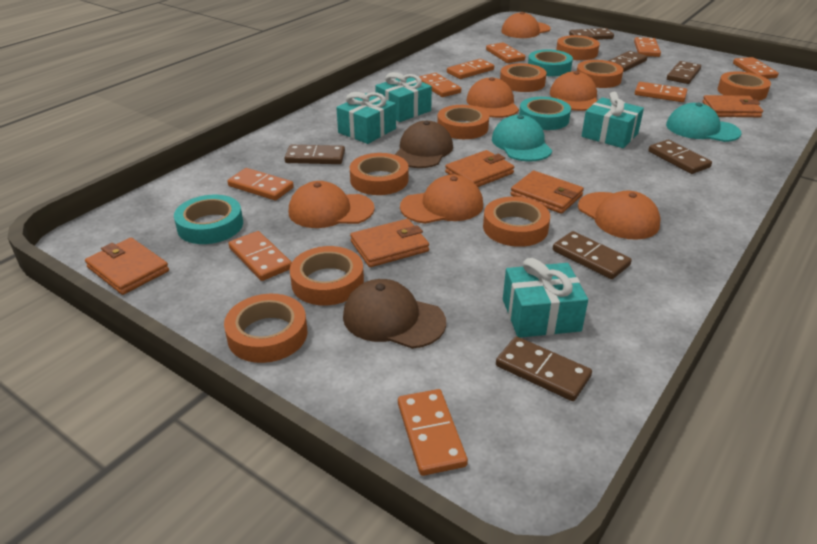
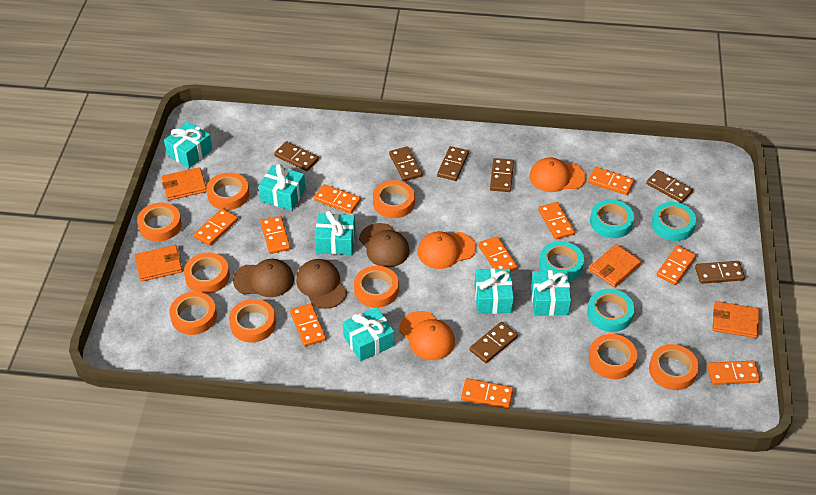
brown cap: 2 -> 3
orange cap: 6 -> 3
orange domino: 9 -> 10
orange wallet: 5 -> 4
turquoise cap: 2 -> 0
turquoise gift: 4 -> 6
turquoise tape: 3 -> 4

